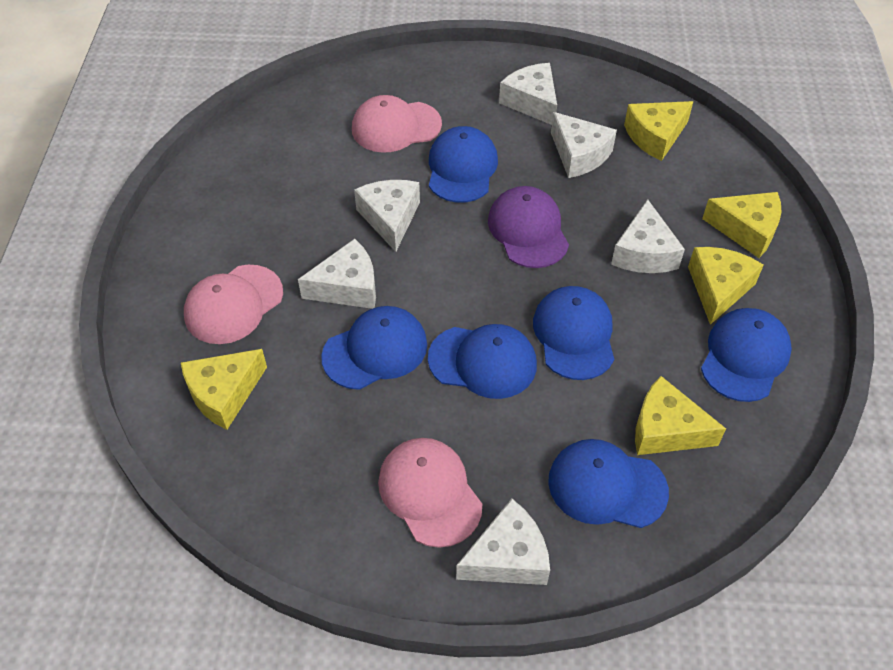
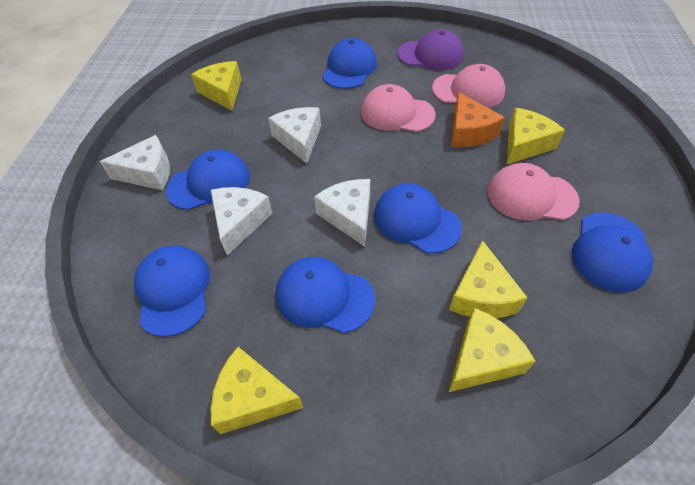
orange cheese: 0 -> 1
white cheese: 6 -> 4

